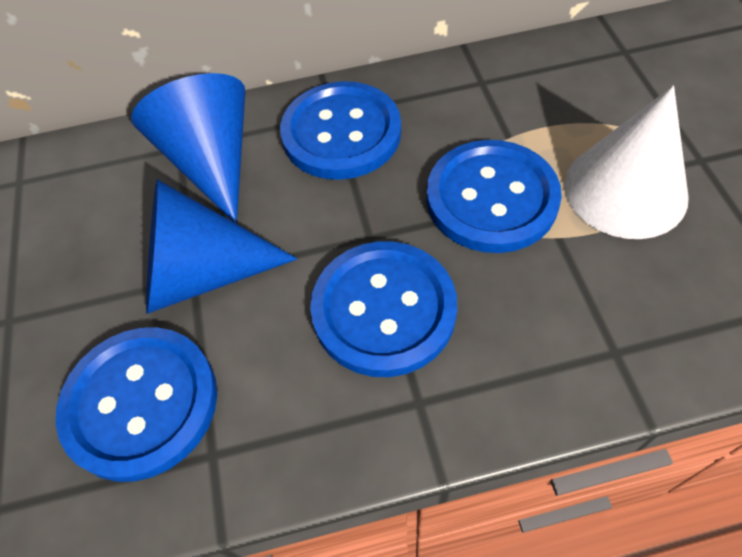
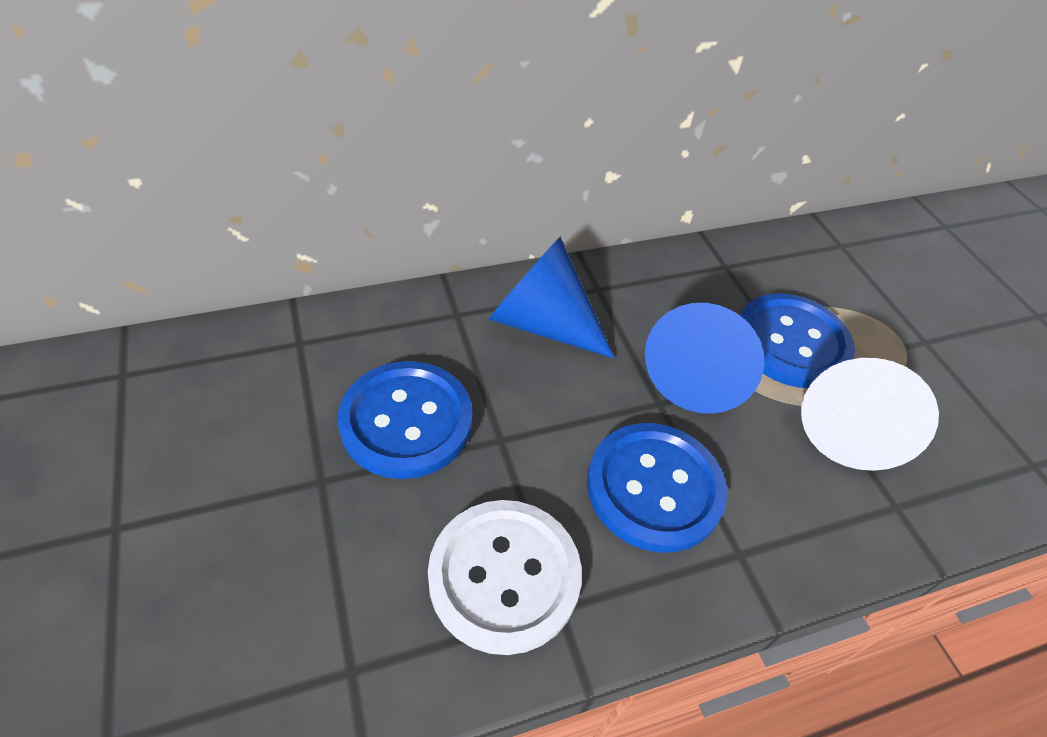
blue button: 4 -> 3
white button: 0 -> 1

